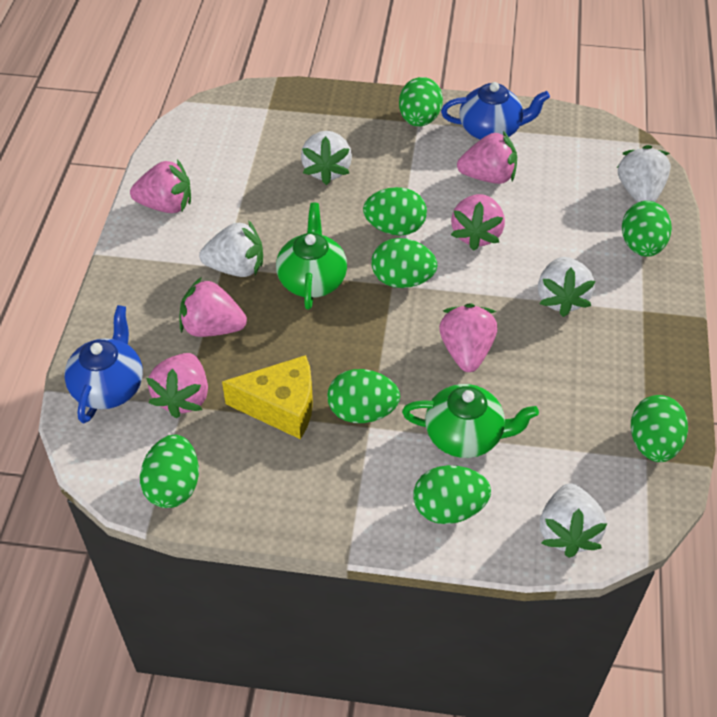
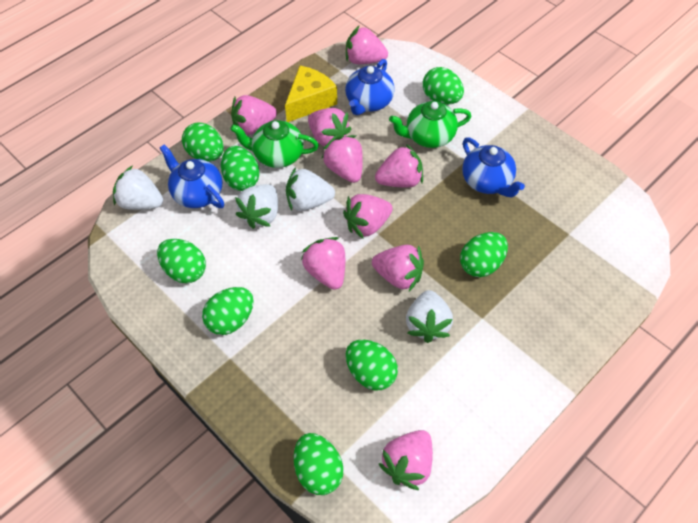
blue teapot: 2 -> 3
pink strawberry: 6 -> 9
white strawberry: 5 -> 4

